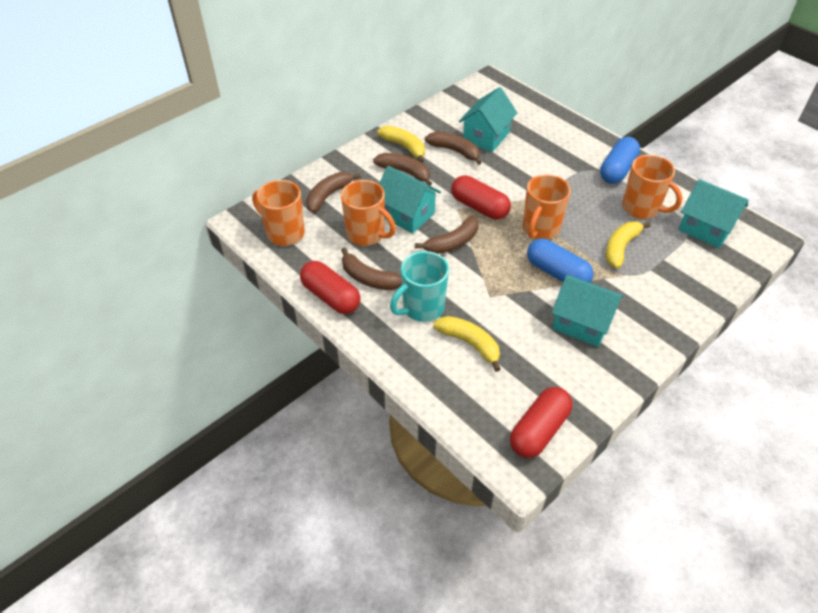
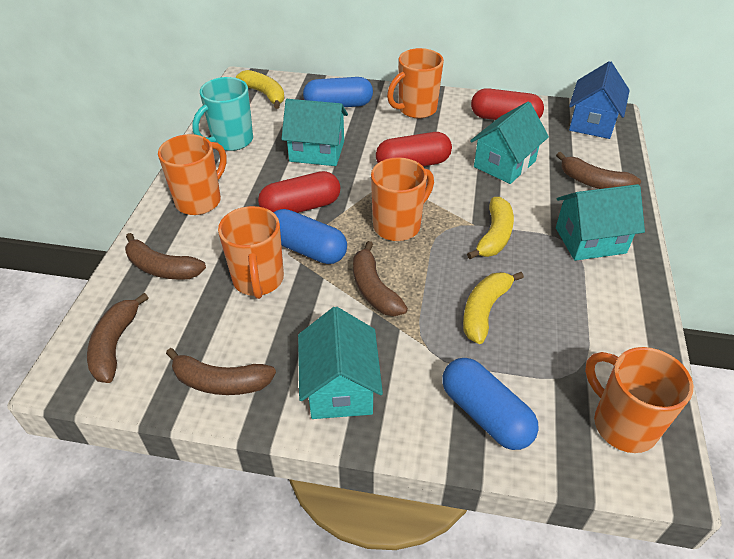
blue capsule: 2 -> 3
blue house: 0 -> 1
orange mug: 4 -> 5

